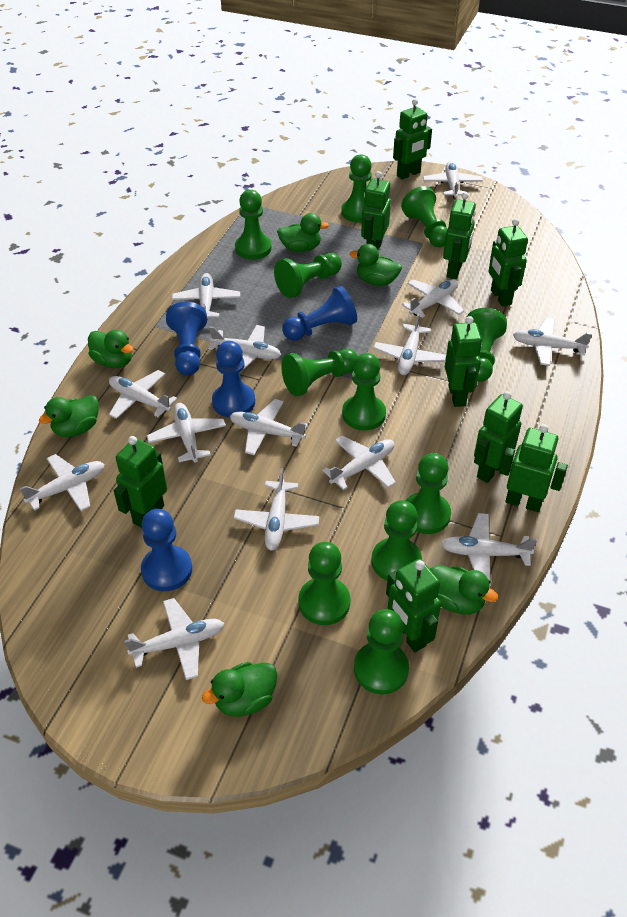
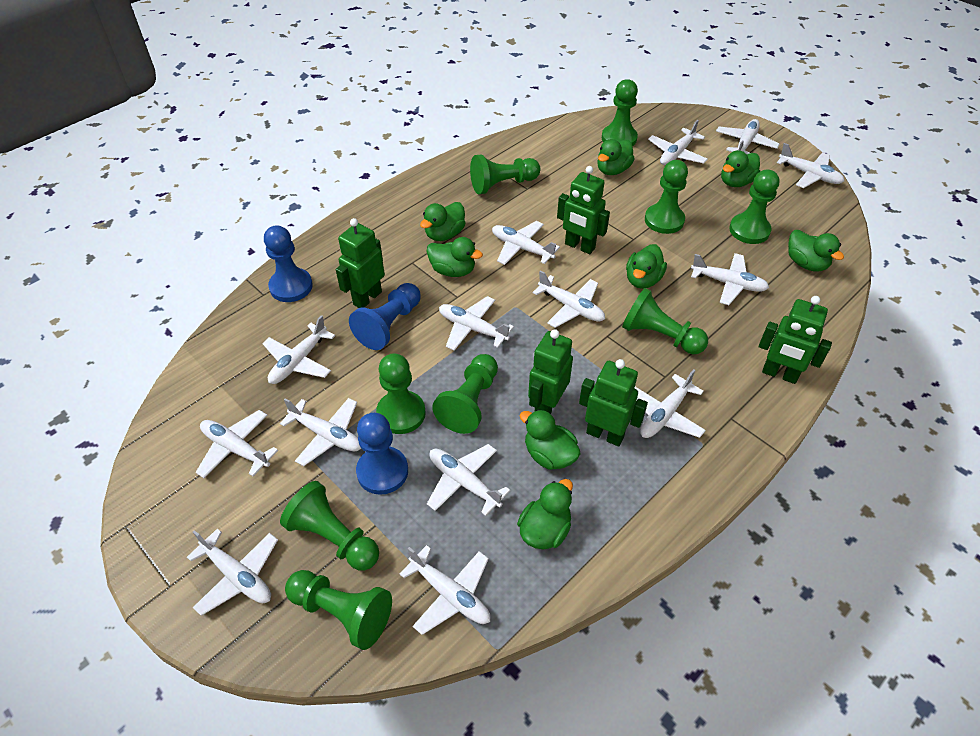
blue pawn: 4 -> 3
green duck: 6 -> 8
green pawn: 11 -> 9
green robot: 9 -> 5

